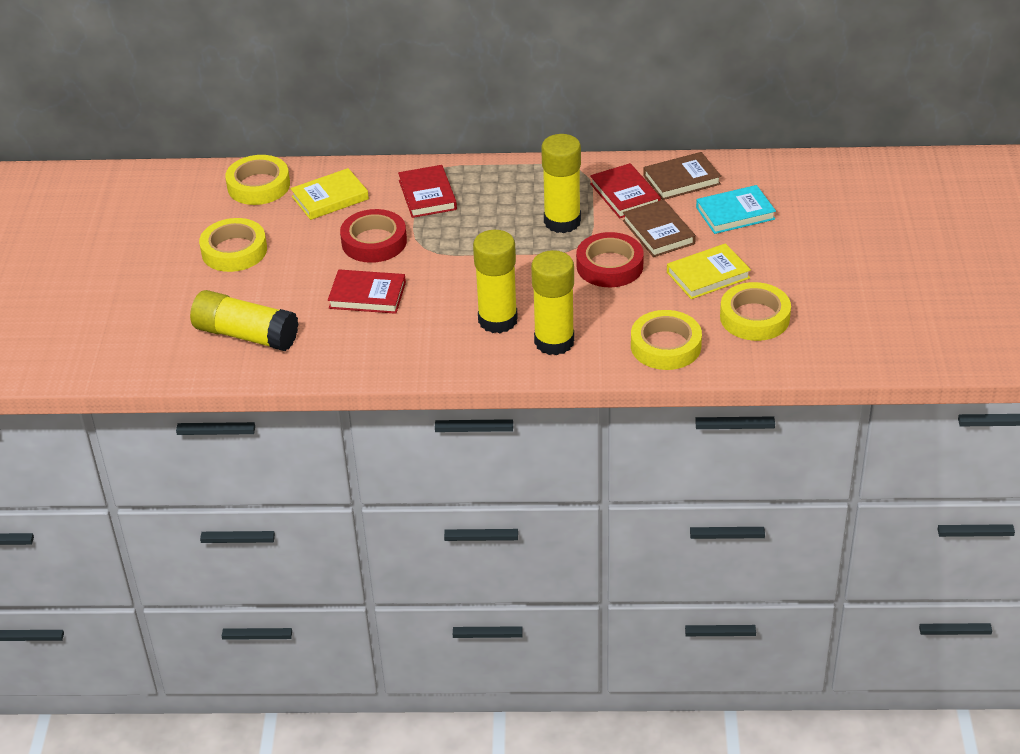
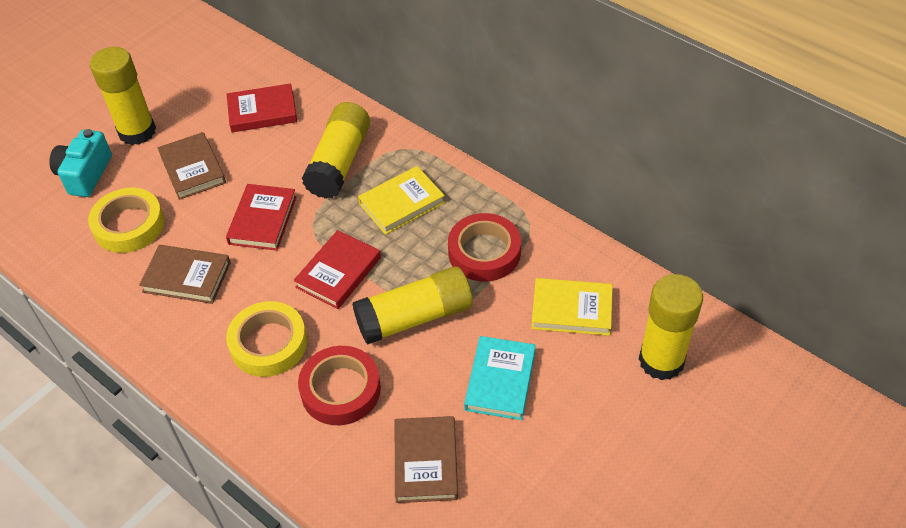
brown book: 2 -> 3
turquoise camera: 0 -> 1
yellow tape: 4 -> 2

